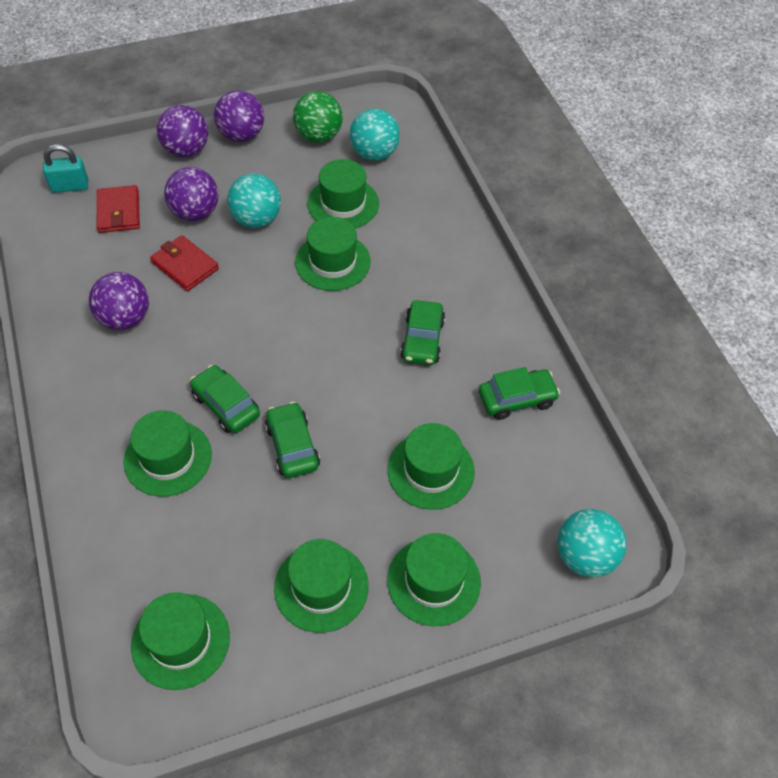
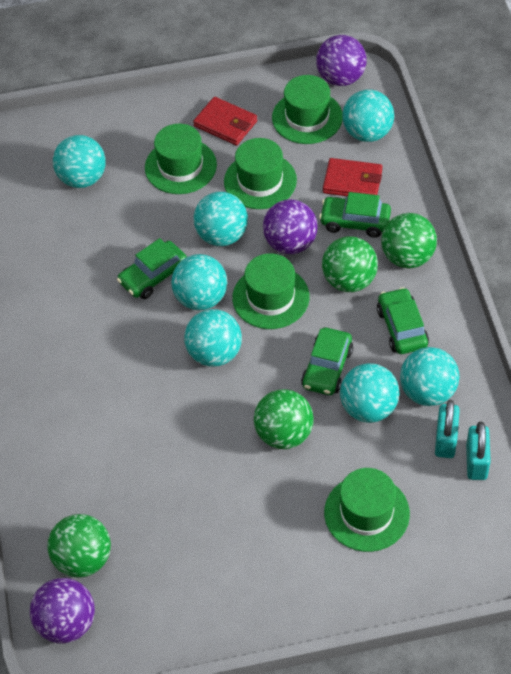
green ball: 1 -> 4
green hat: 7 -> 5
purple ball: 4 -> 3
turquoise ball: 3 -> 7
turquoise padlock: 1 -> 2

